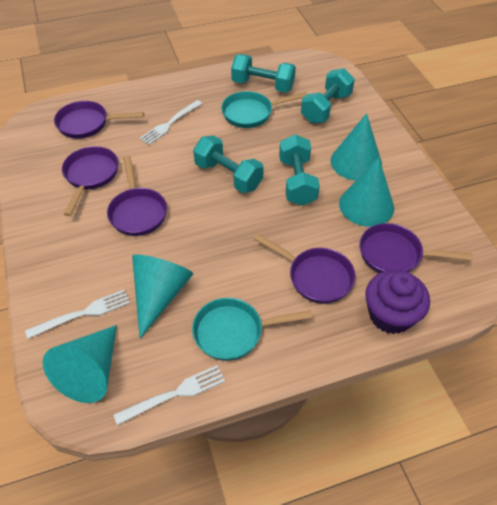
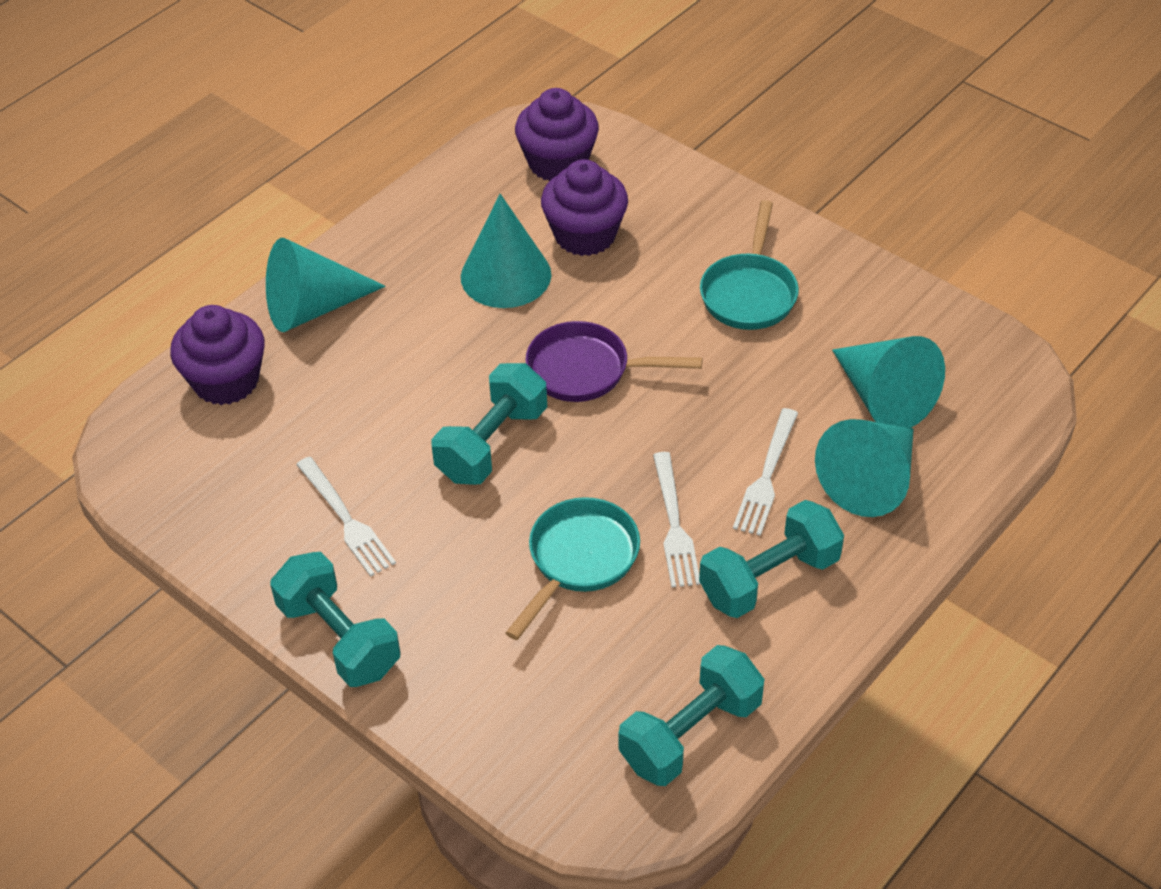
purple cupcake: 1 -> 3
purple pan: 5 -> 1

